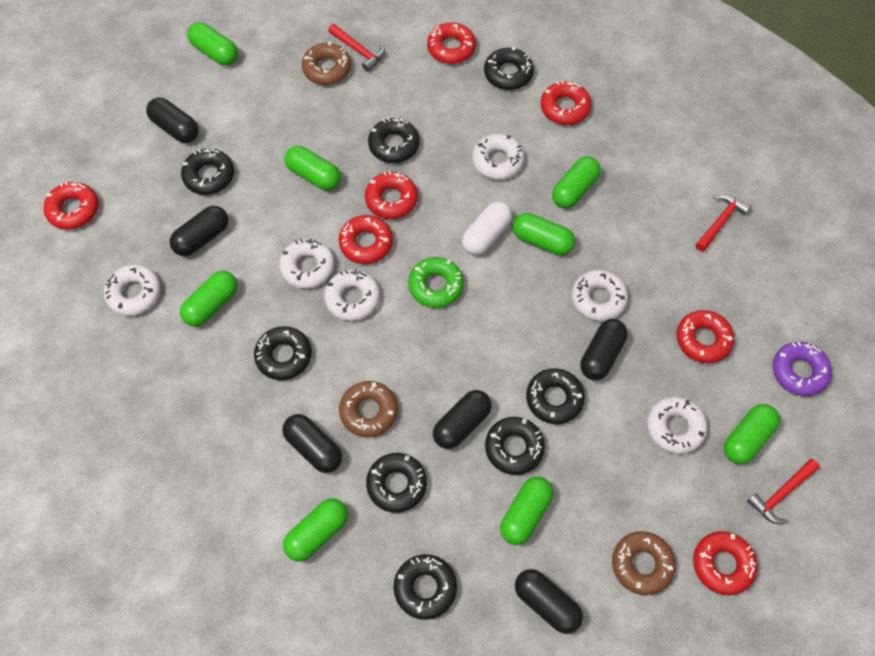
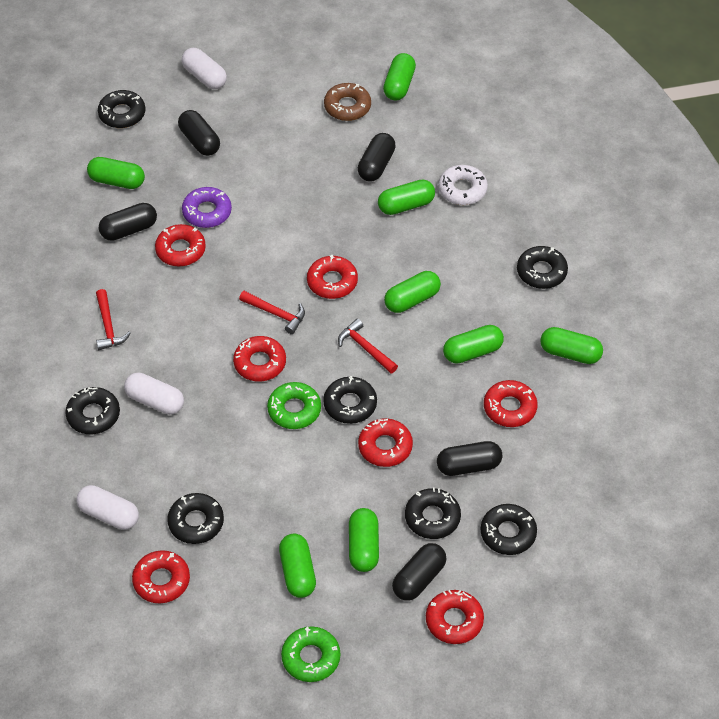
black capsule: 6 -> 5
black donut: 8 -> 7
brown donut: 3 -> 1
green donut: 1 -> 2
white capsule: 1 -> 3
white donut: 6 -> 1

